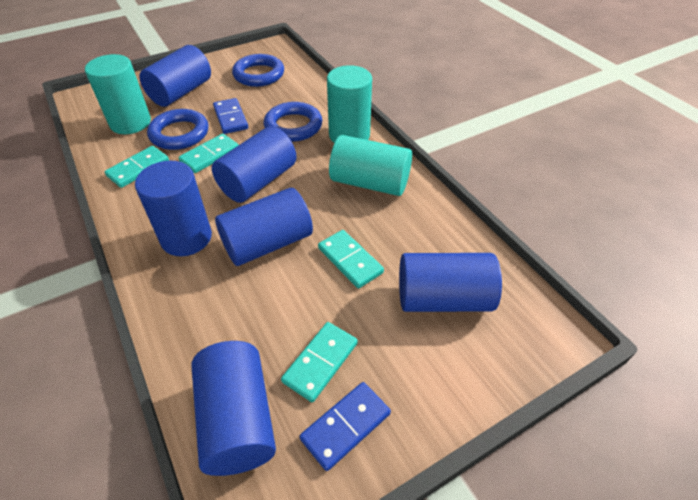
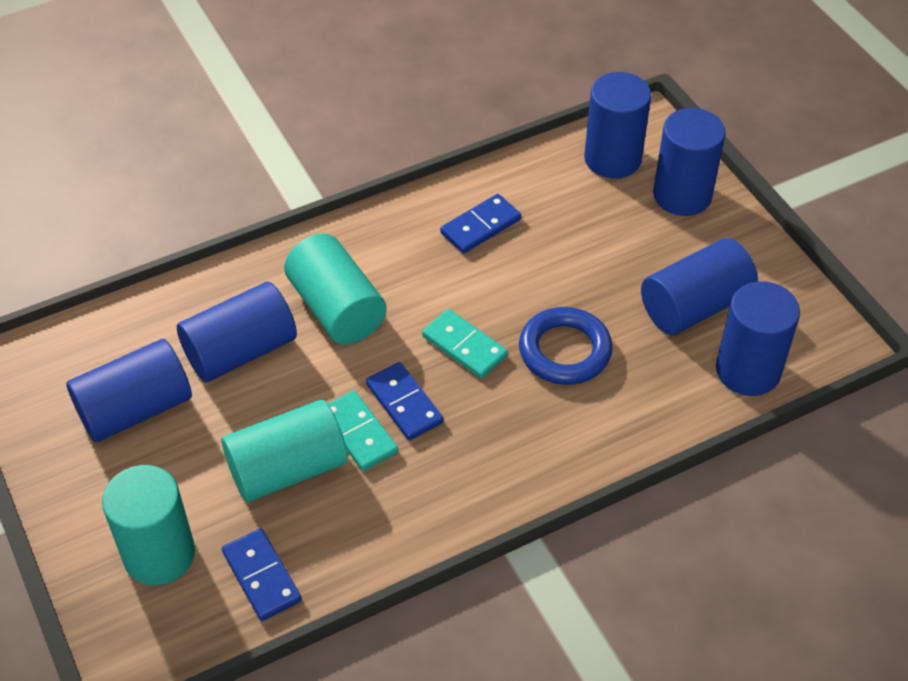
blue domino: 2 -> 3
blue ring: 3 -> 1
turquoise domino: 4 -> 2

